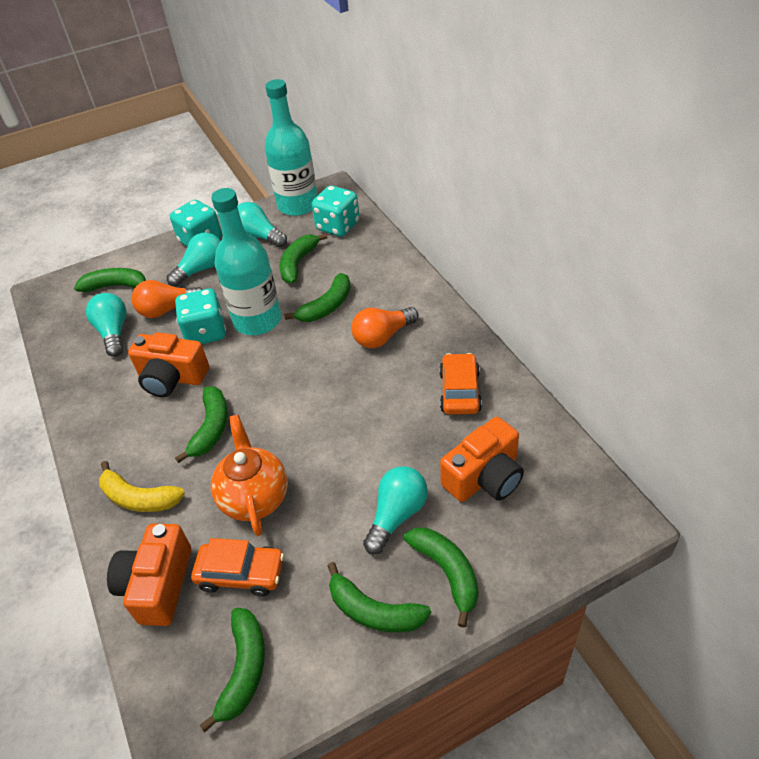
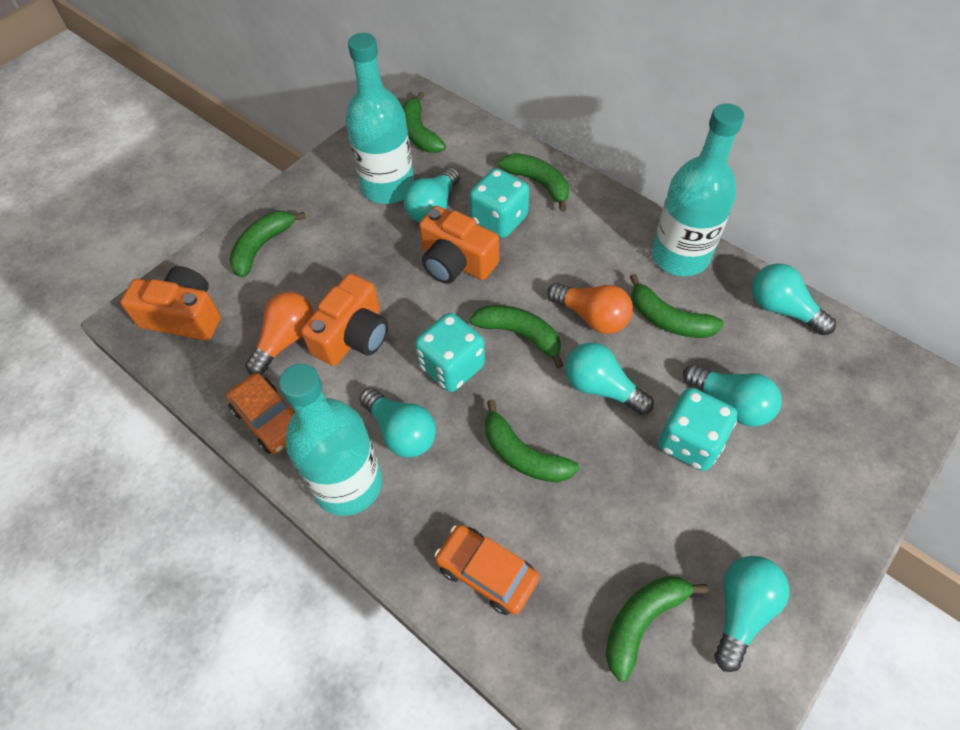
orange teapot: 1 -> 0
turquoise bottle: 2 -> 3
turquoise light bulb: 4 -> 6
yellow banana: 1 -> 0

